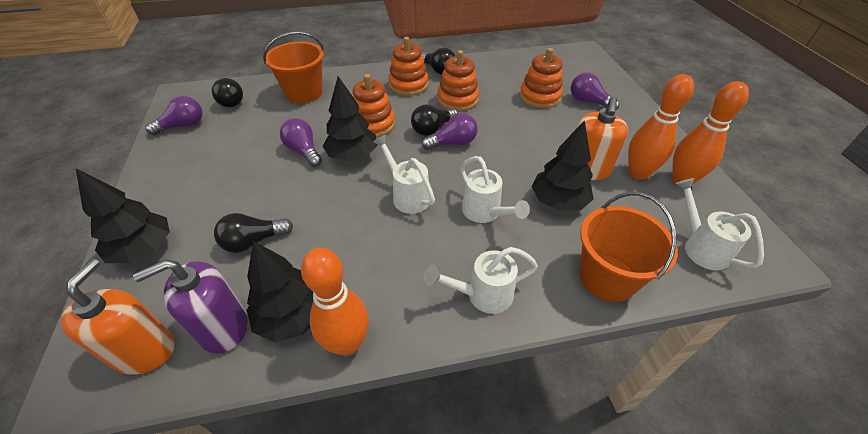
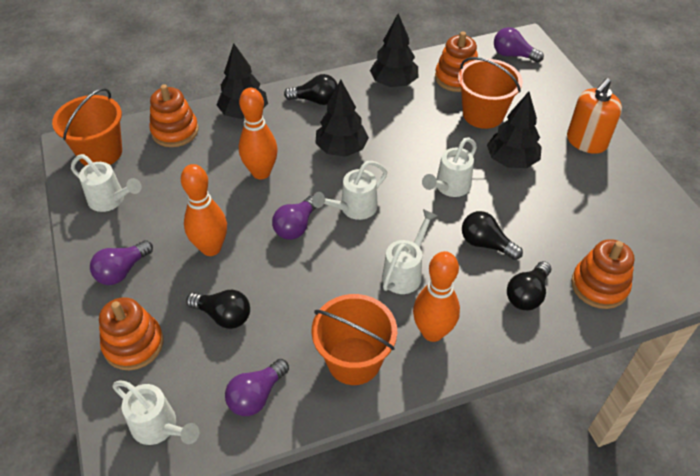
orange bucket: 2 -> 3
orange soap dispenser: 2 -> 1
purple soap dispenser: 1 -> 0
white watering can: 4 -> 5

